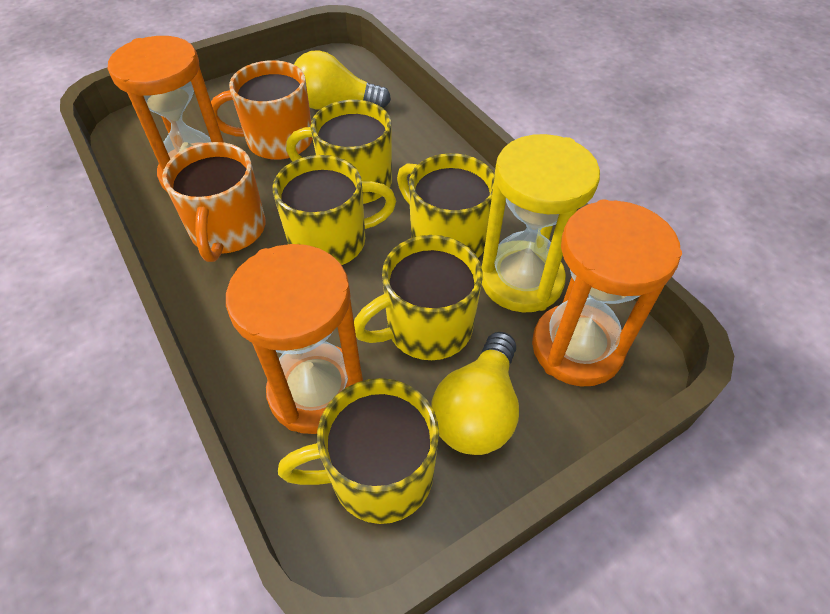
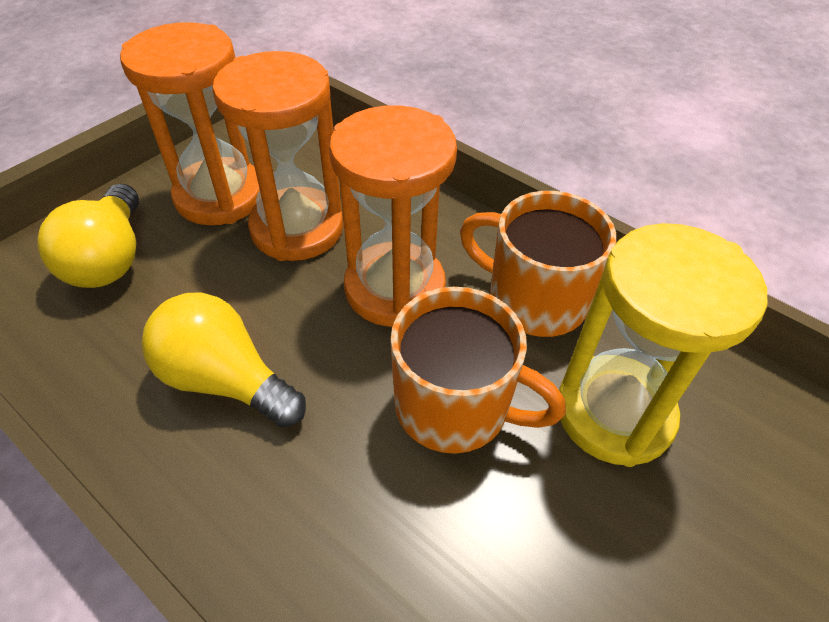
yellow mug: 5 -> 0

